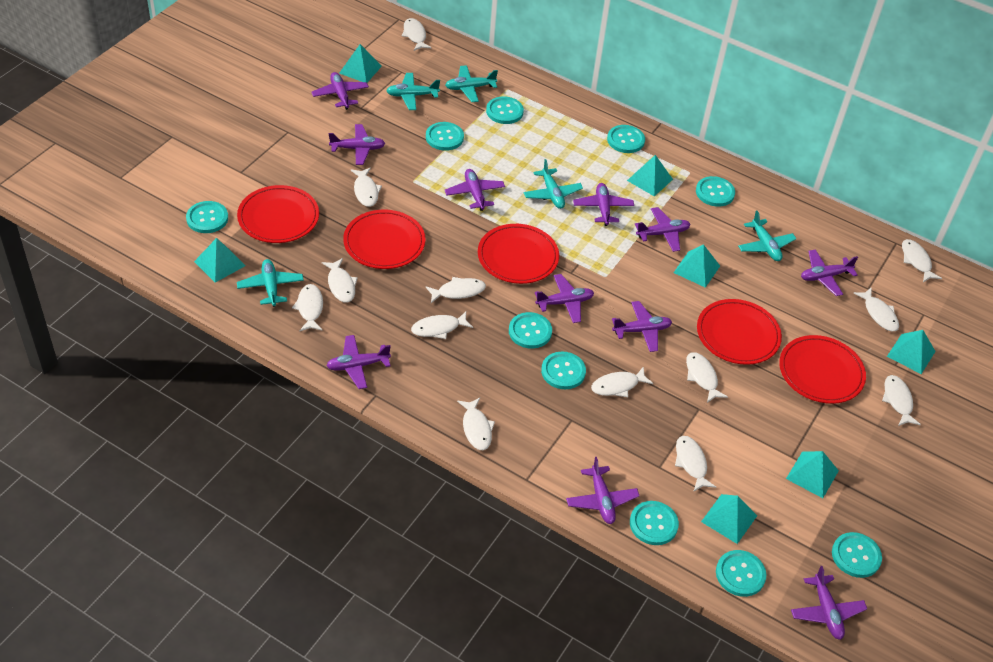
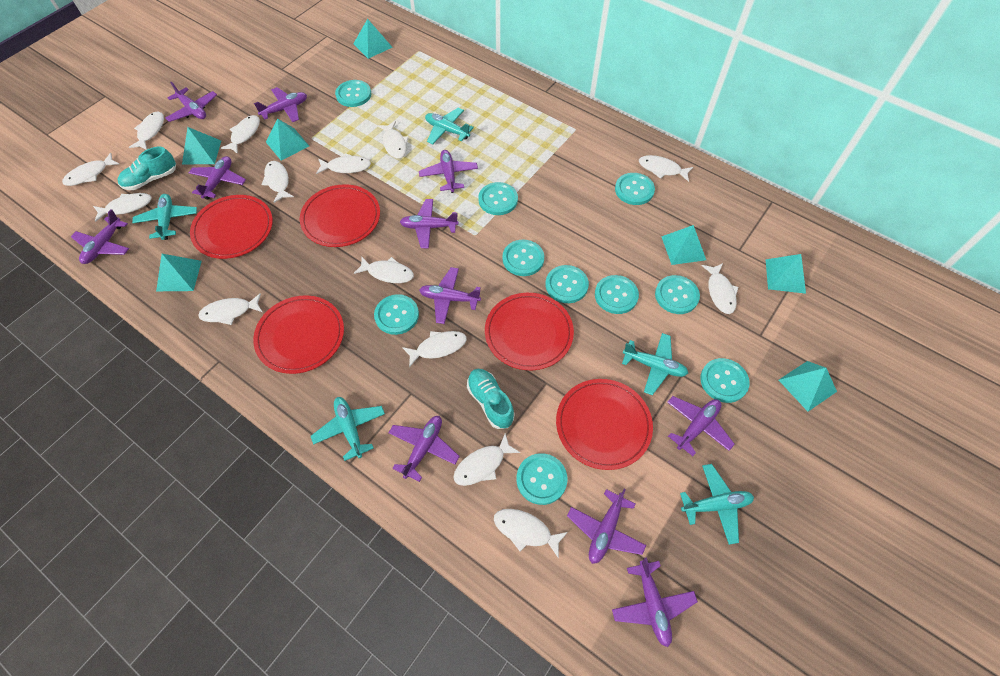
turquoise shoe: 0 -> 2
white fish: 13 -> 14

